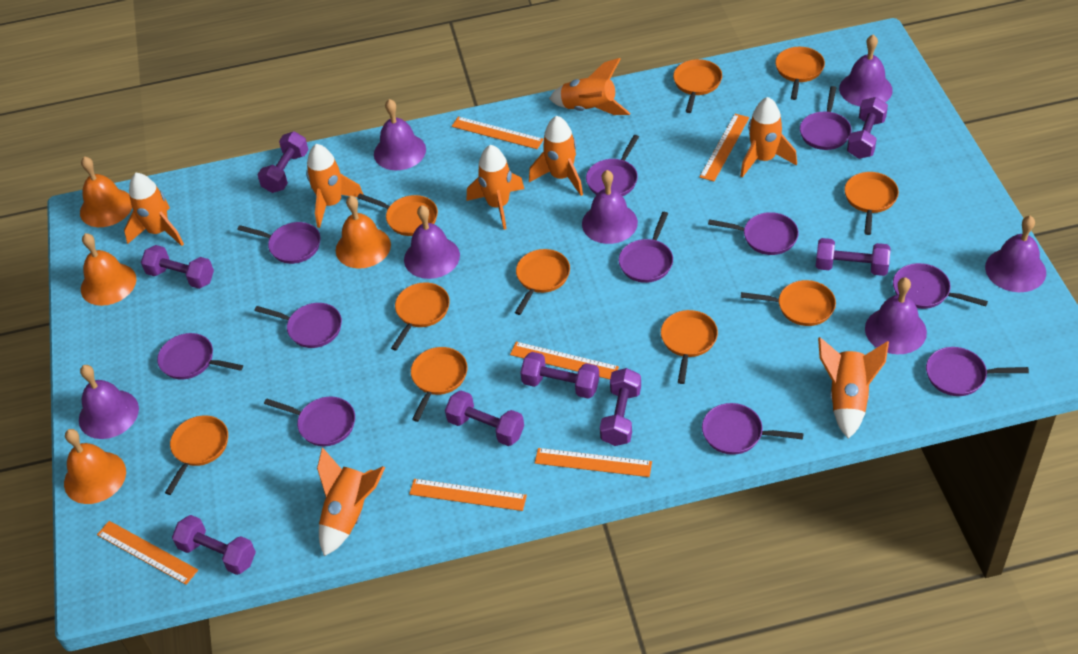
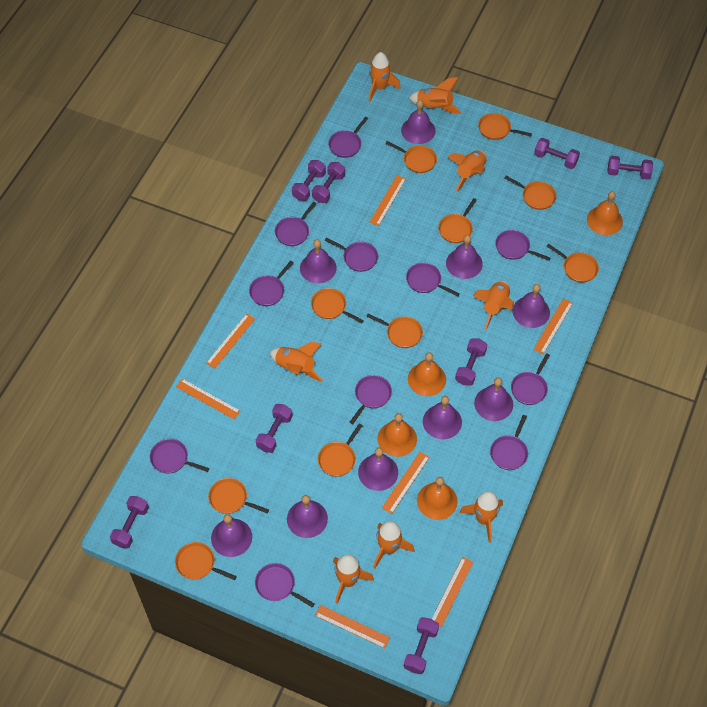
orange ruler: 6 -> 7
purple bell: 7 -> 9

